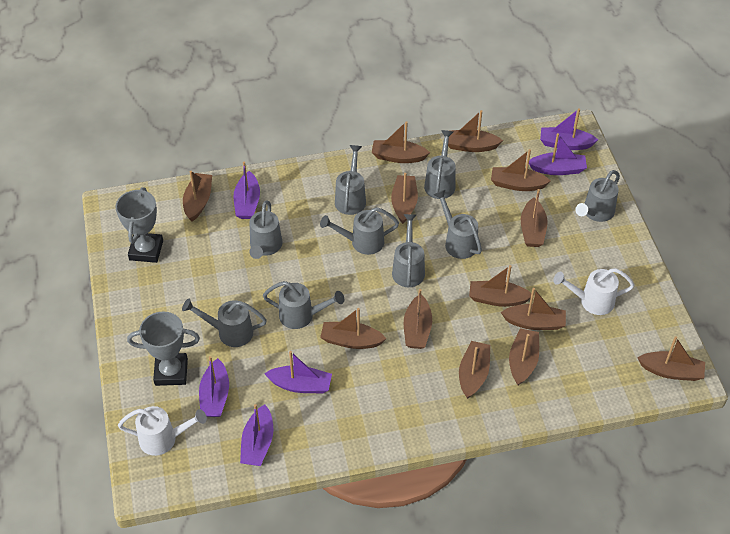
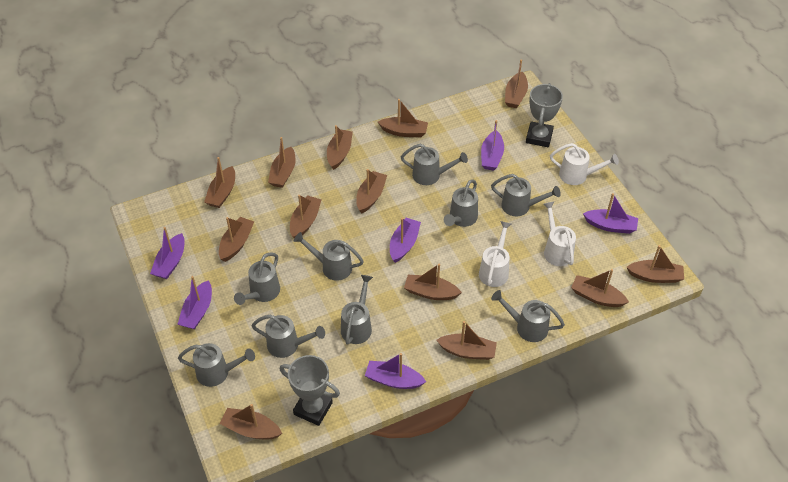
white watering can: 2 -> 3

